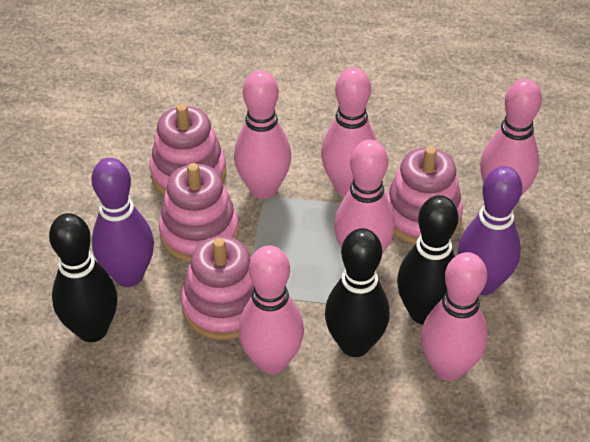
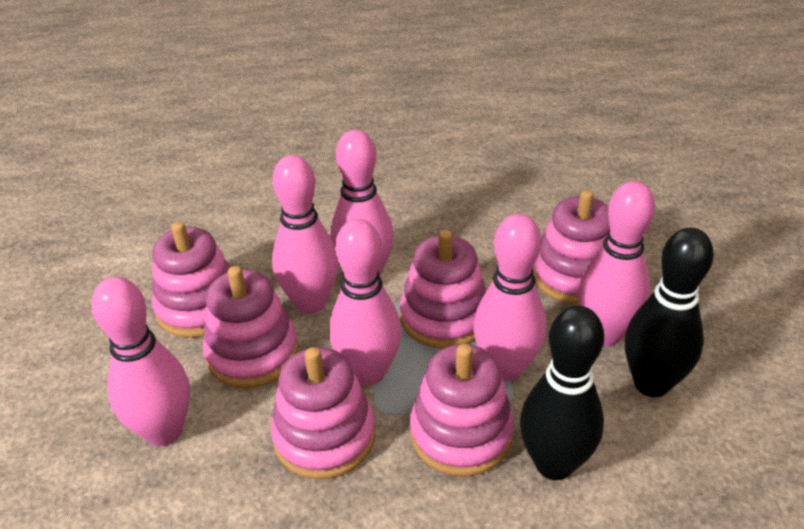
black bowling pin: 3 -> 2
pink stacking toy: 4 -> 6
purple bowling pin: 2 -> 0

